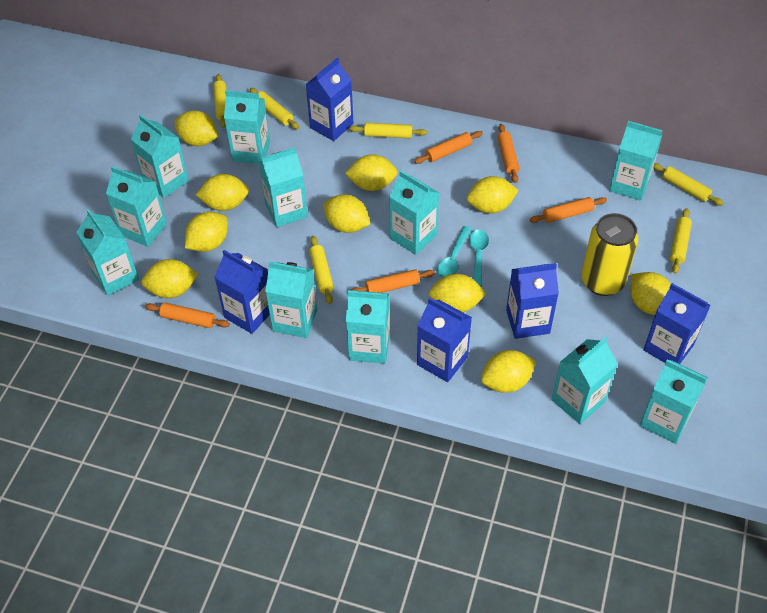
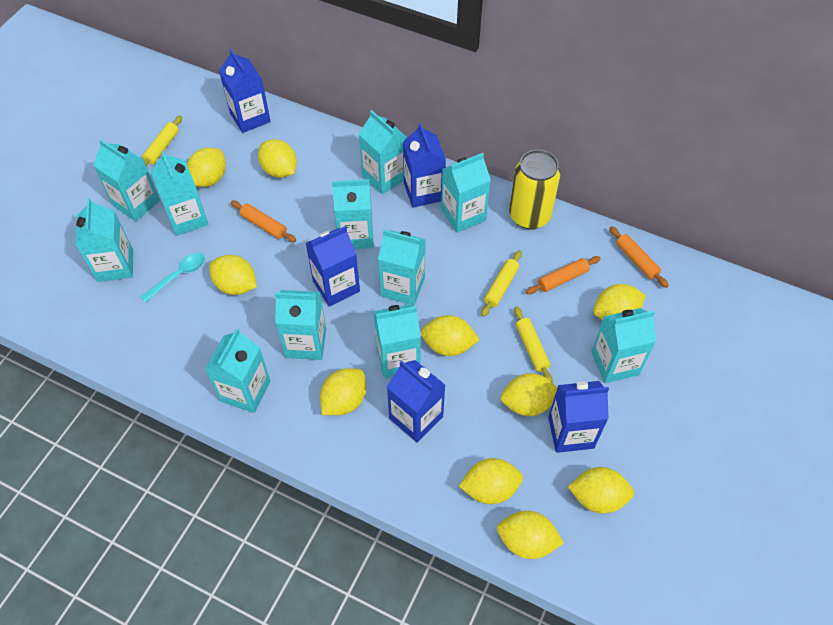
orange rolling pin: 5 -> 3
turquoise spoon: 2 -> 1
yellow rolling pin: 6 -> 3

